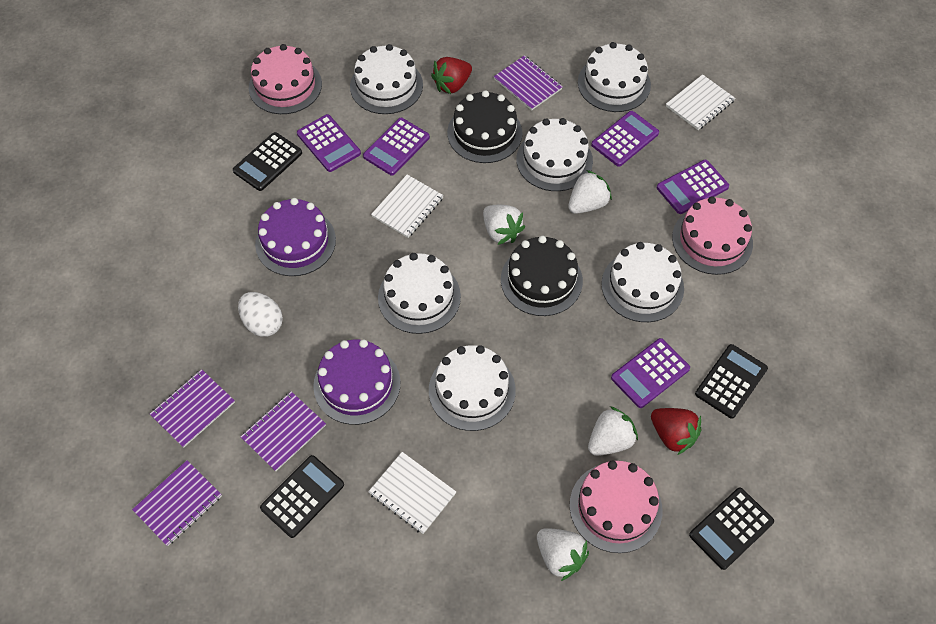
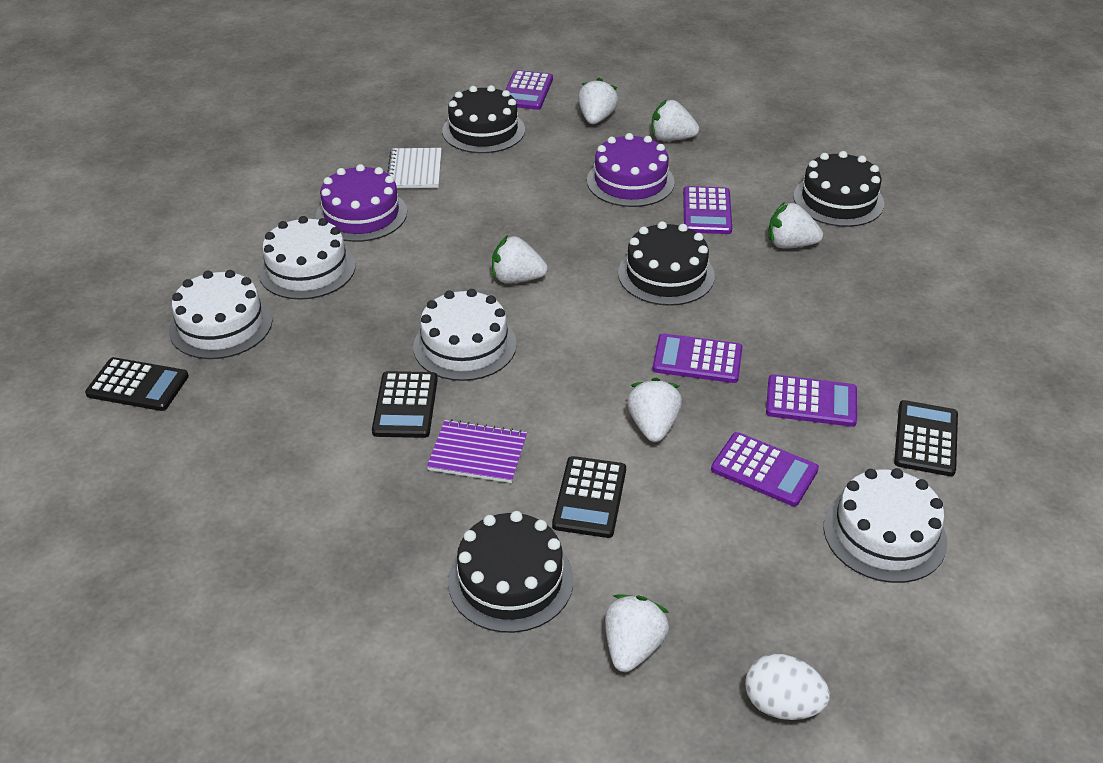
black cake: 2 -> 4
pink cake: 3 -> 0
purple notebook: 4 -> 1
red strawberry: 2 -> 0
white cake: 6 -> 4
white notebook: 3 -> 1
white strawberry: 4 -> 6

